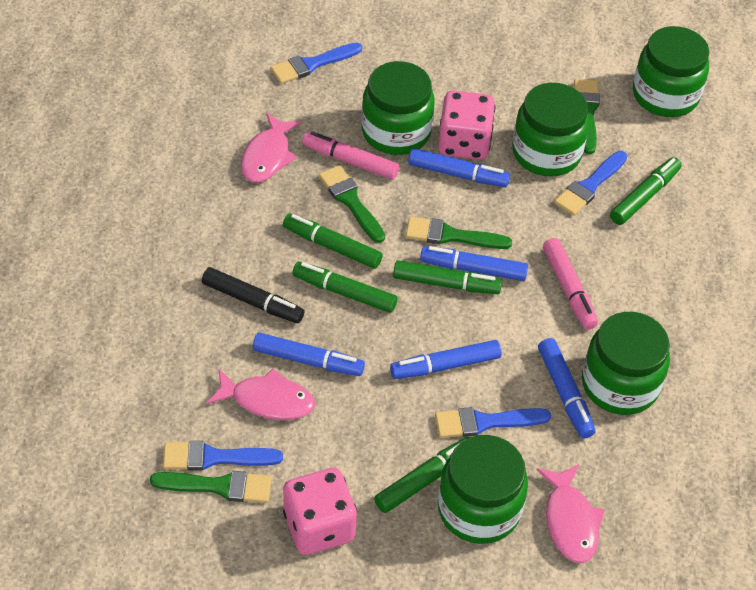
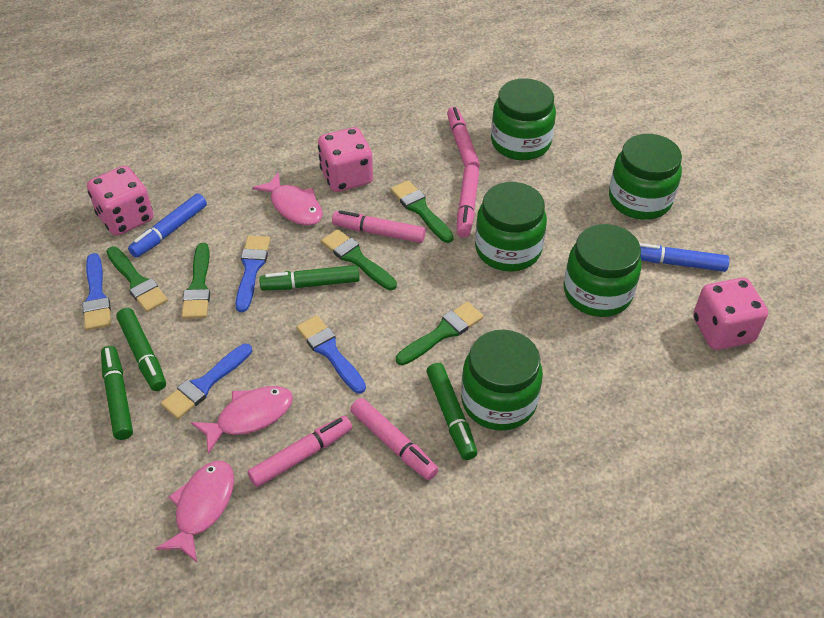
black marker: 1 -> 0
blue marker: 5 -> 2
green brush: 4 -> 5
green marker: 5 -> 4
pink dice: 2 -> 3
pink marker: 2 -> 5

